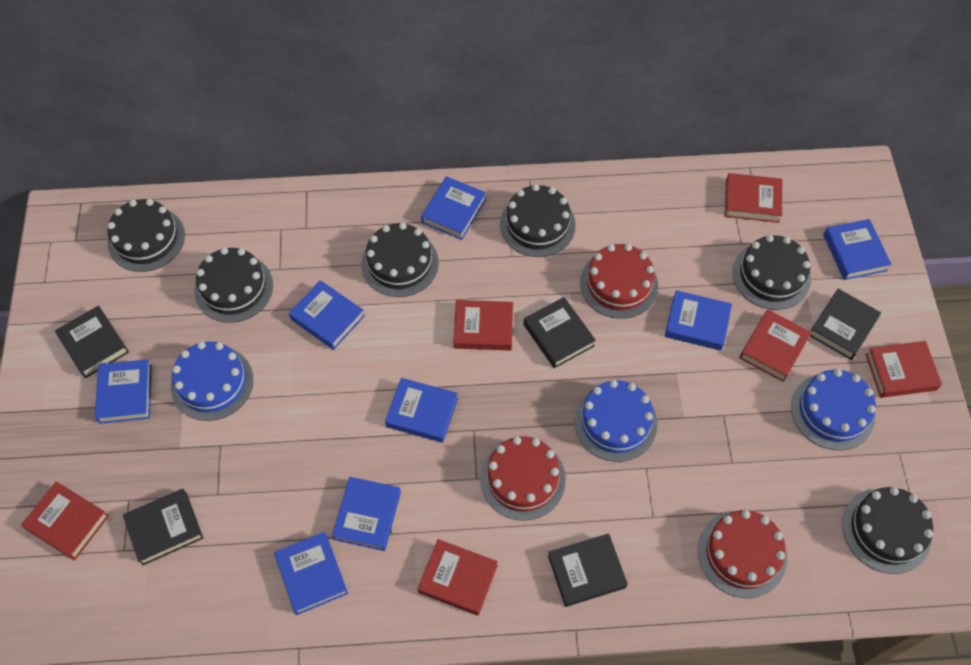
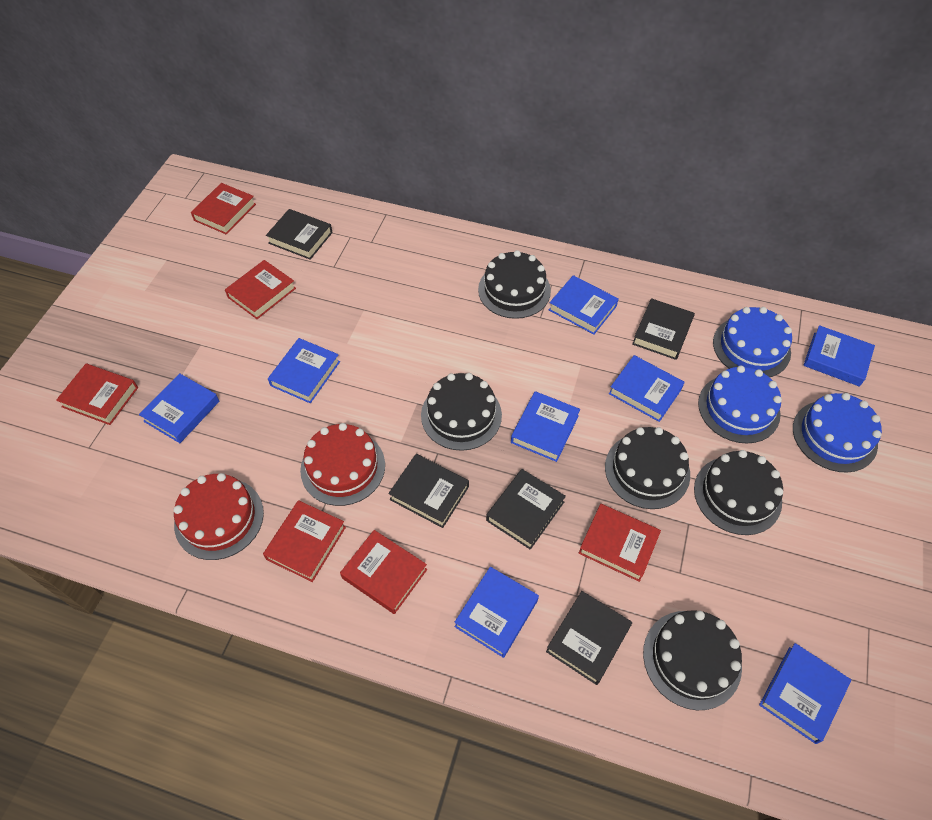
black cake: 6 -> 5
red cake: 3 -> 2

